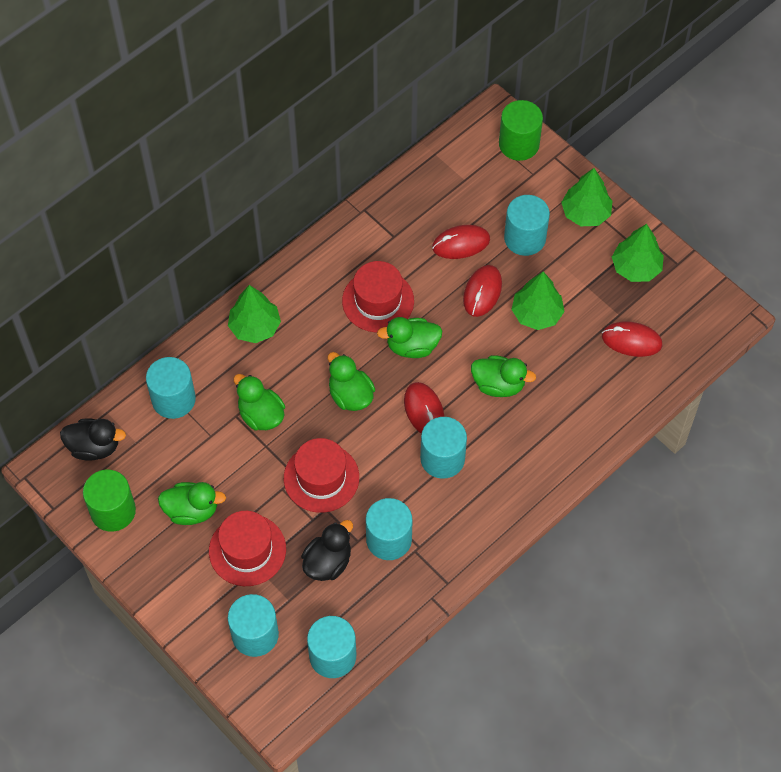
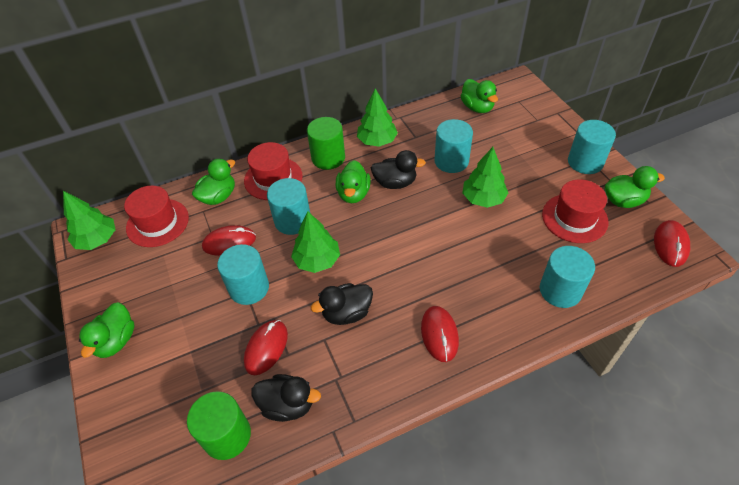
black duck: 2 -> 3
turquoise cylinder: 6 -> 5

